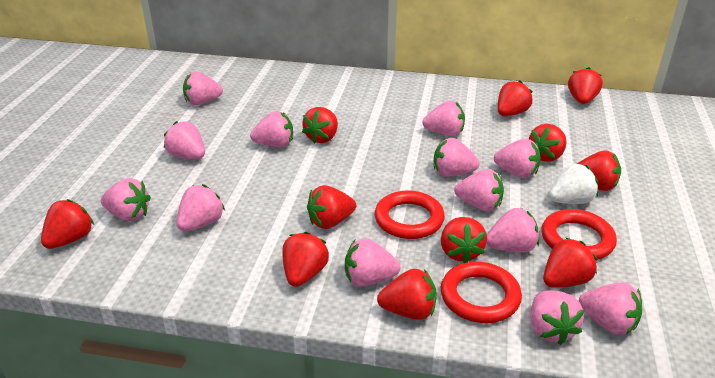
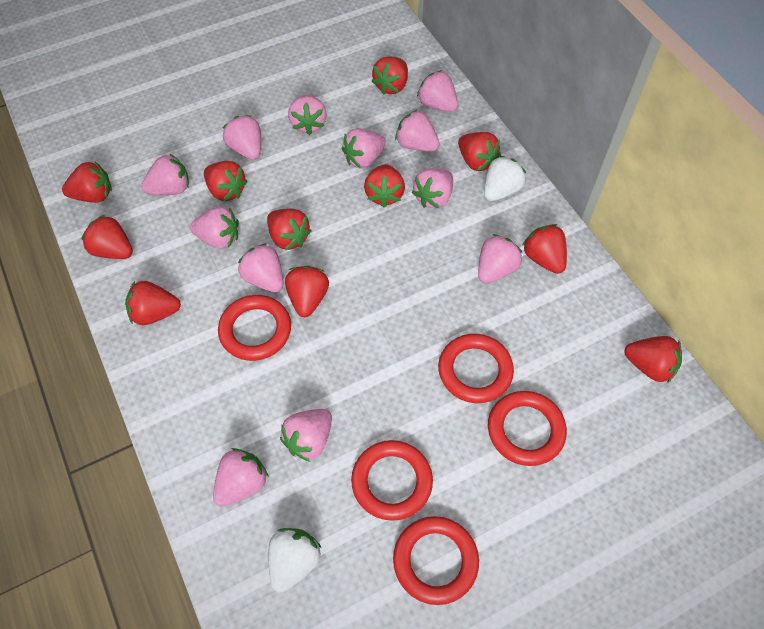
pink strawberry: 13 -> 12
red ring: 3 -> 5
white strawberry: 1 -> 2

